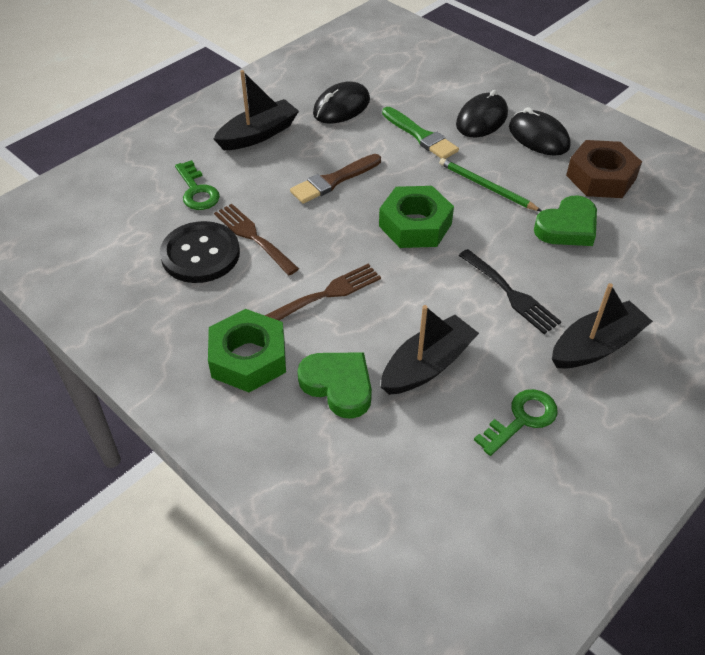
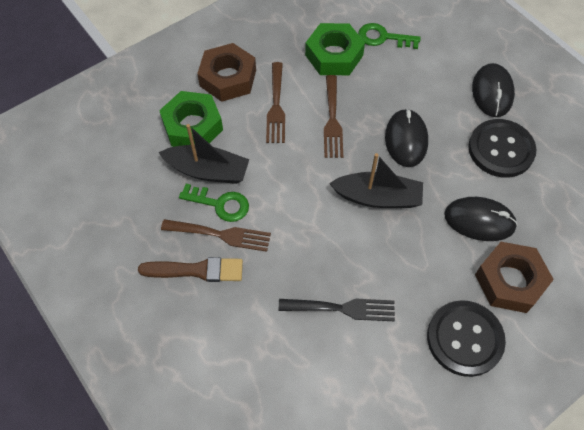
black boat: 3 -> 2
black button: 1 -> 2
brown fork: 2 -> 3
brown nut: 1 -> 2
green brush: 1 -> 0
green heart: 2 -> 0
green pencil: 1 -> 0

